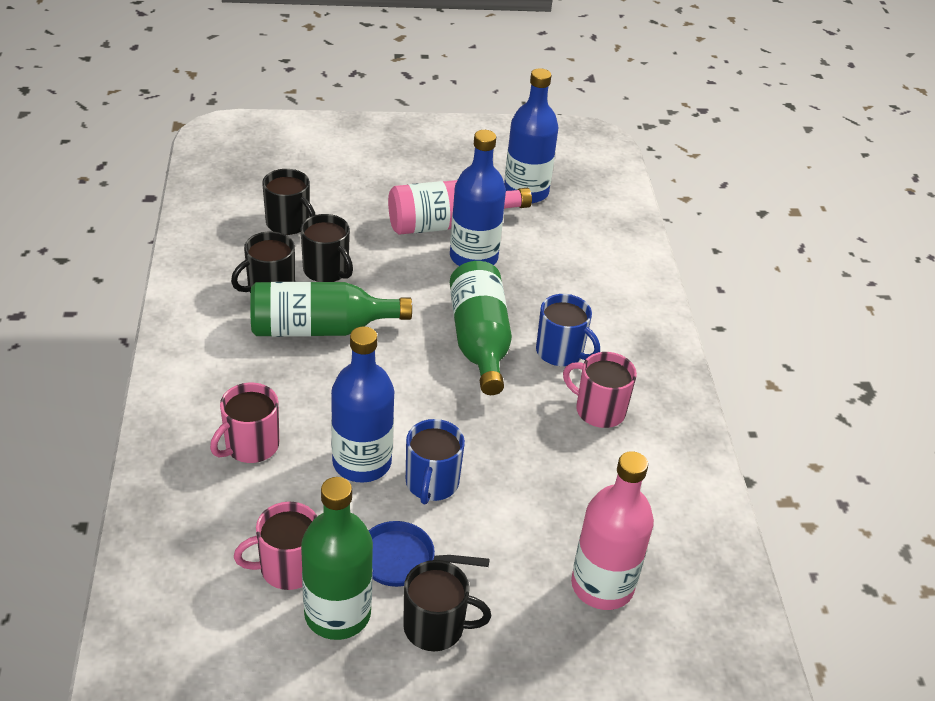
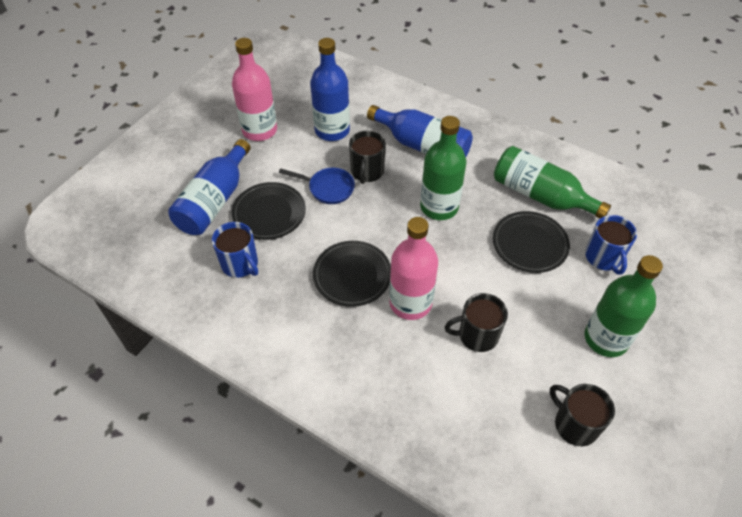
black mug: 4 -> 3
black plate: 0 -> 3
pink mug: 3 -> 0

